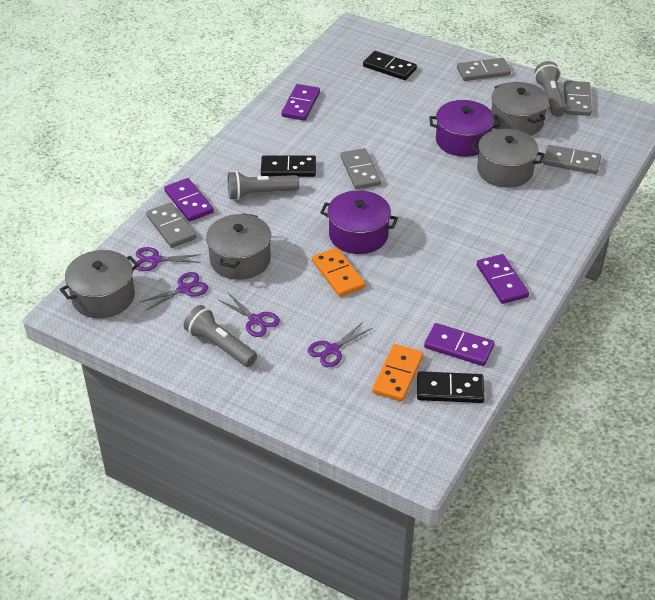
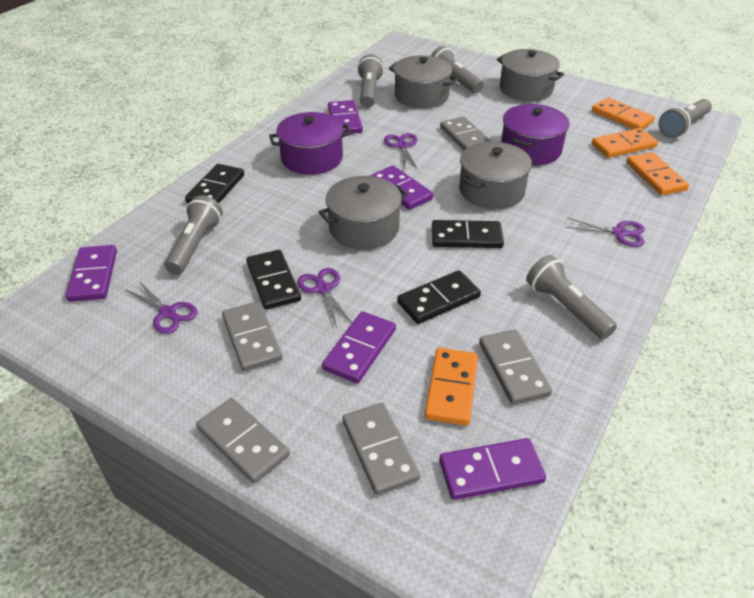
black domino: 3 -> 4
grey flashlight: 3 -> 5
orange domino: 2 -> 4
purple domino: 4 -> 5

